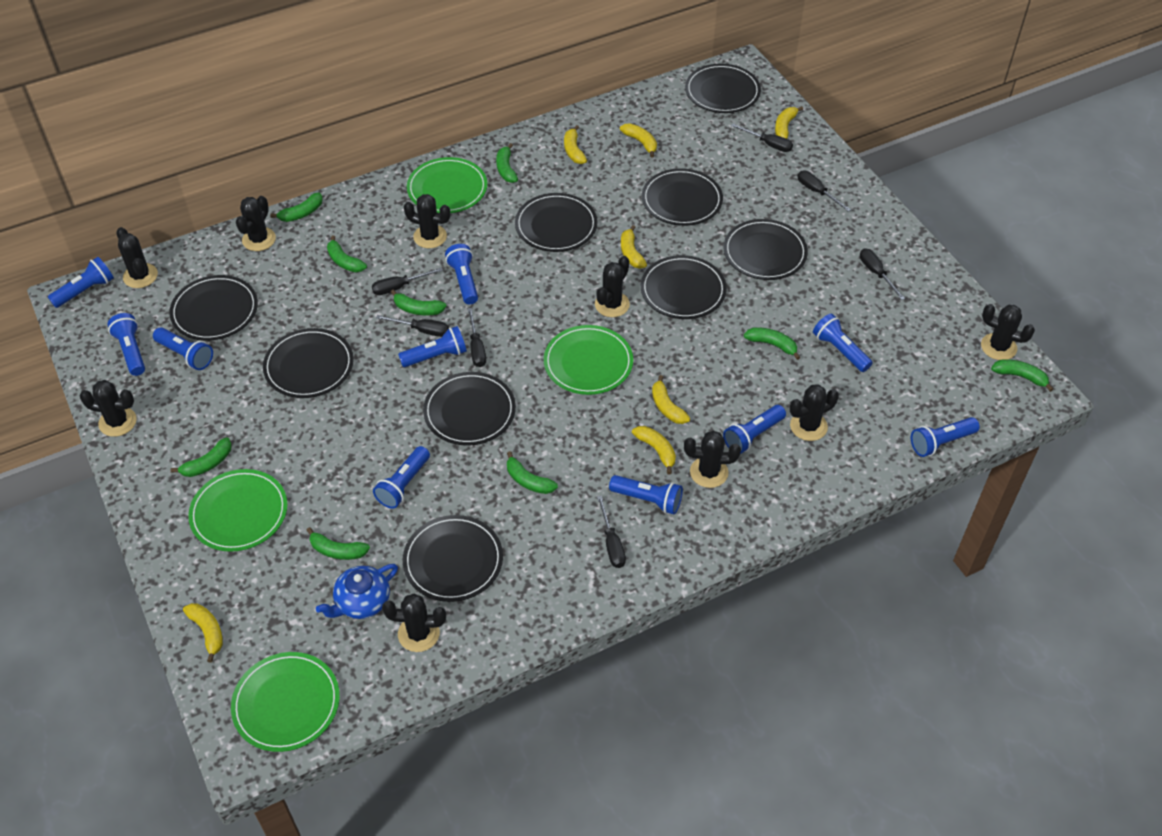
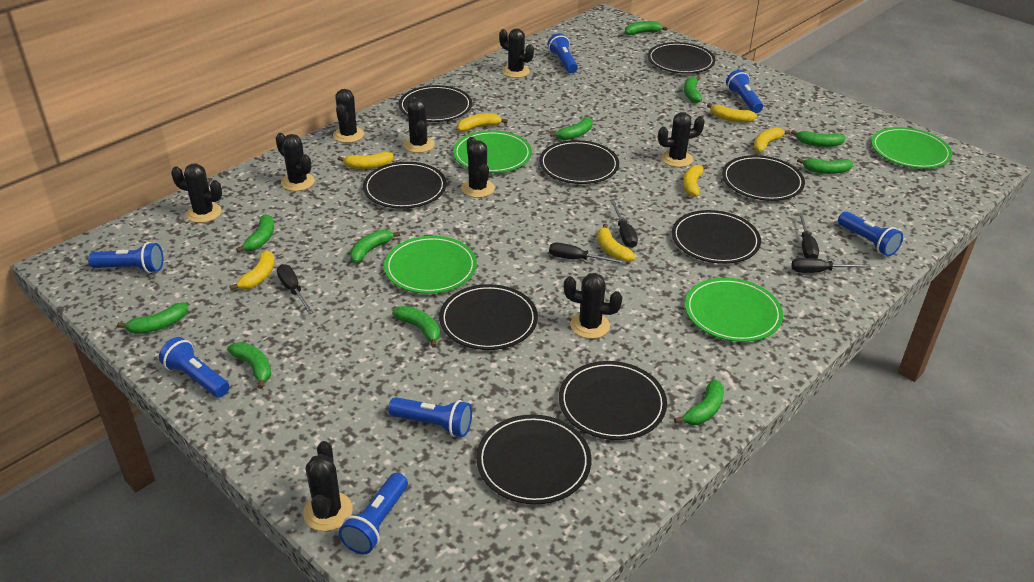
black screwdriver: 7 -> 5
blue flashlight: 10 -> 7
blue teapot: 1 -> 0
green banana: 9 -> 11

